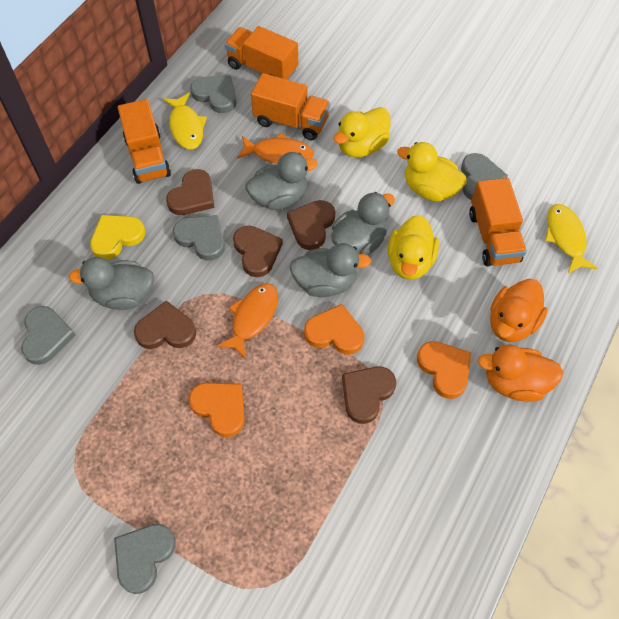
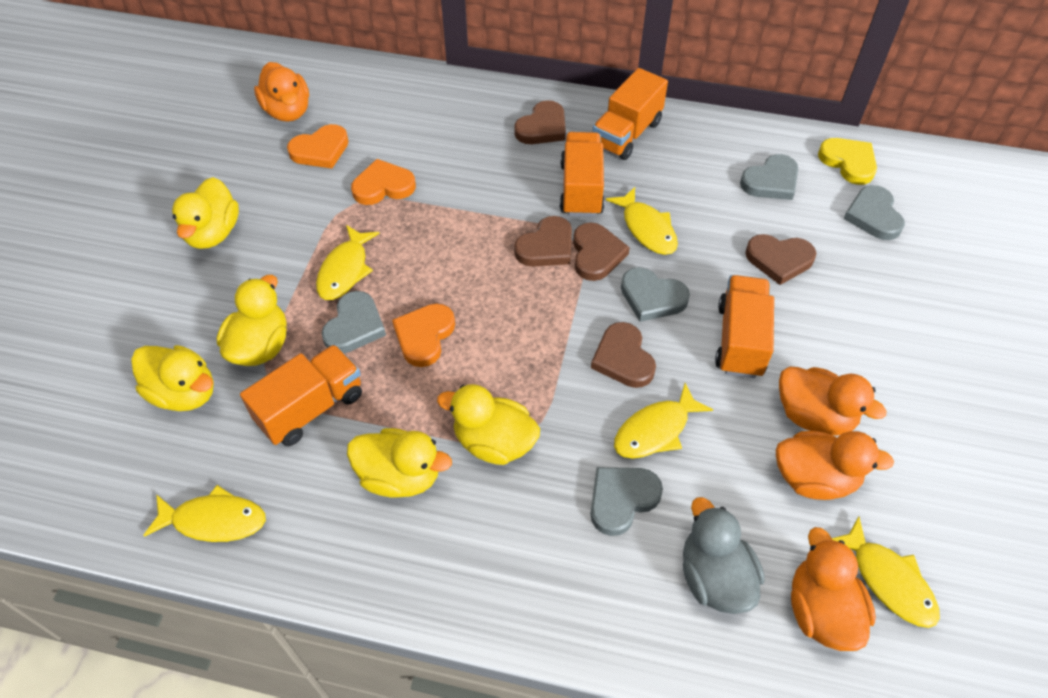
grey duck: 4 -> 1
orange duck: 2 -> 4
orange fish: 2 -> 0
yellow duck: 3 -> 5
yellow fish: 2 -> 5

